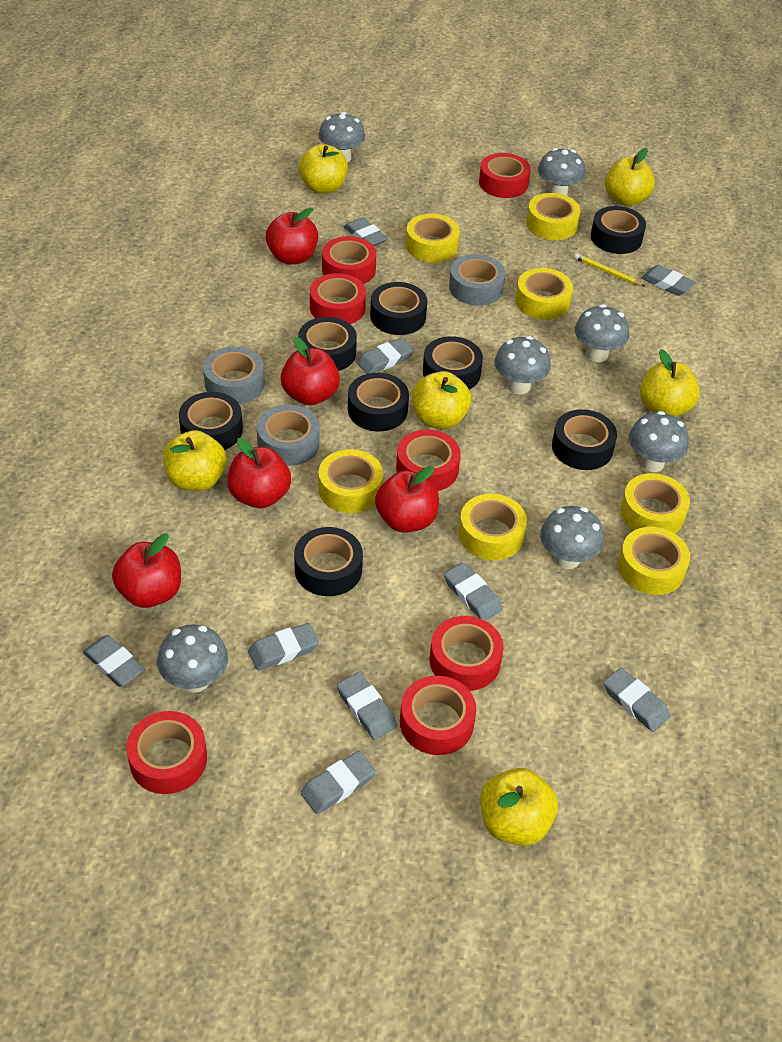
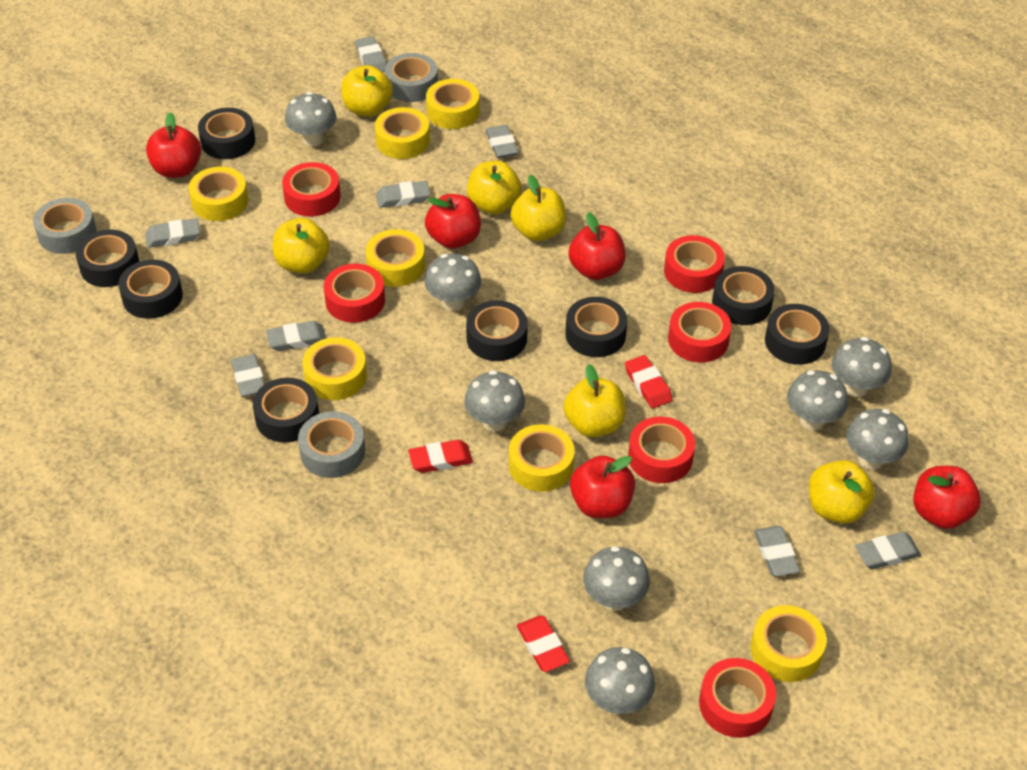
grey eraser: 9 -> 8
grey mushroom: 7 -> 8
red eraser: 0 -> 3
red tape: 7 -> 6
yellow pencil: 1 -> 0

